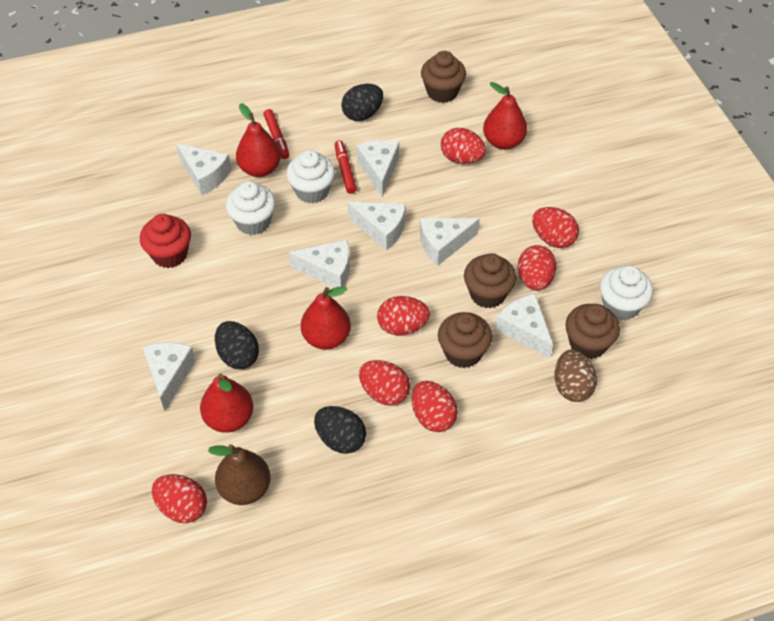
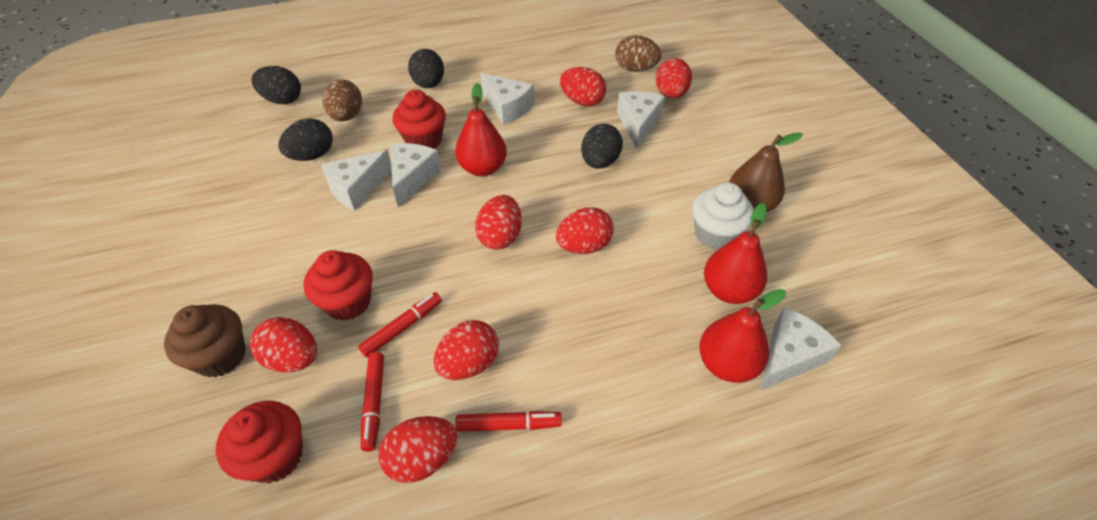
black egg: 3 -> 4
brown cupcake: 4 -> 1
brown egg: 1 -> 2
red cupcake: 1 -> 3
red marker: 2 -> 3
red pear: 4 -> 3
white cheese: 7 -> 5
white cupcake: 3 -> 1

